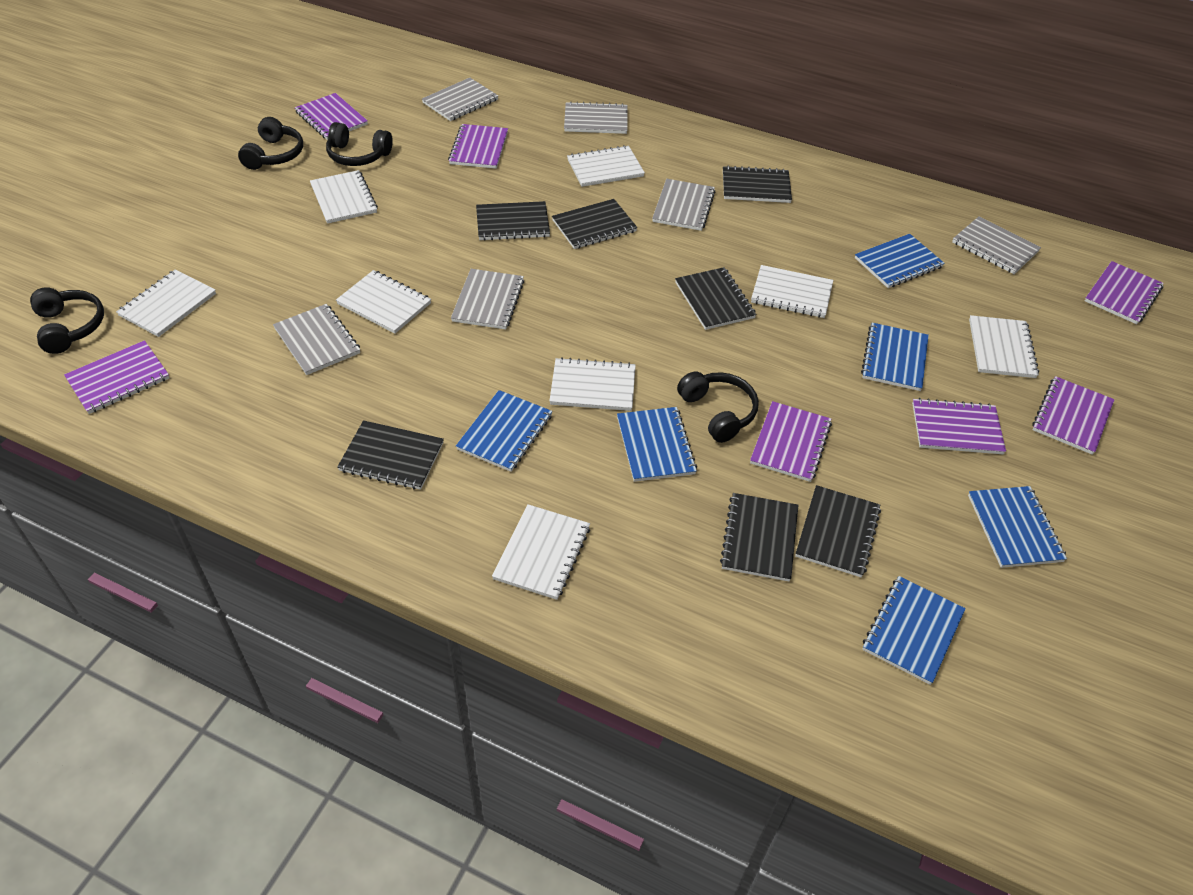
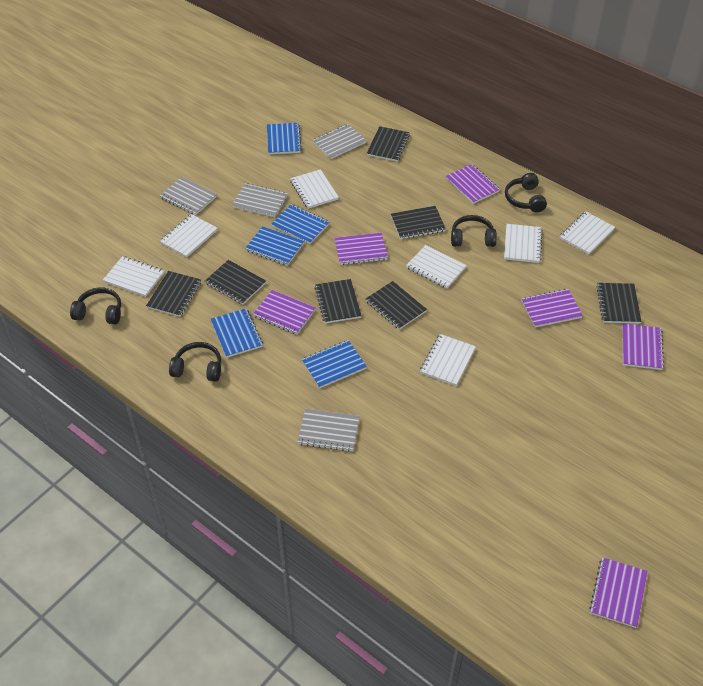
blue notebook: 6 -> 5
grey notebook: 6 -> 4
purple notebook: 7 -> 6
white notebook: 8 -> 7

